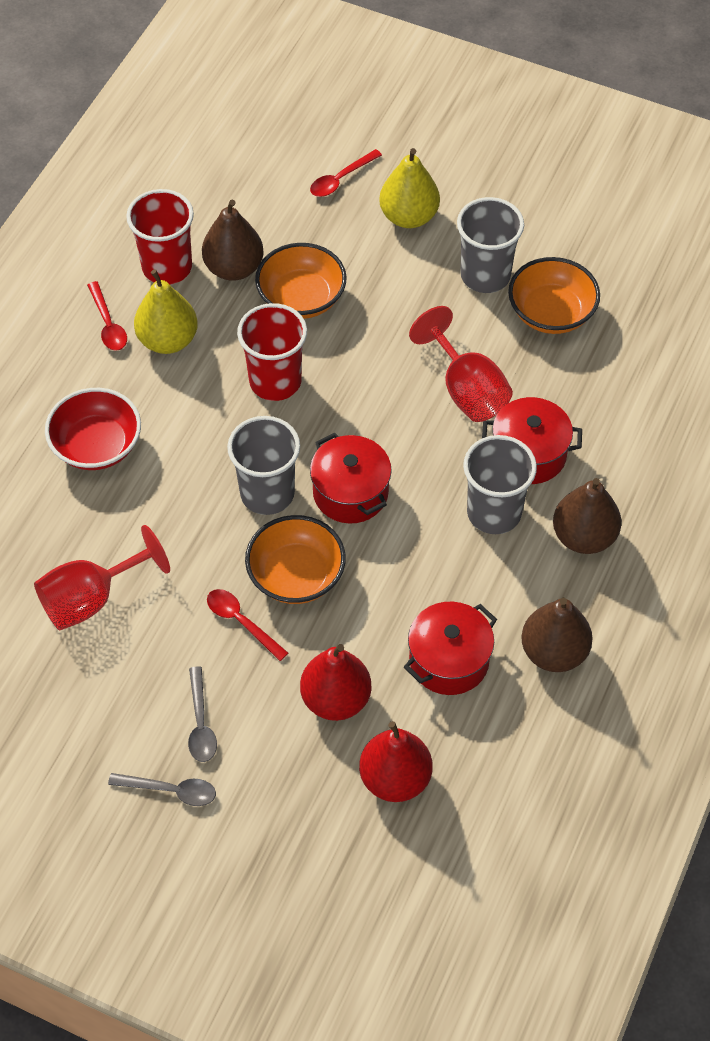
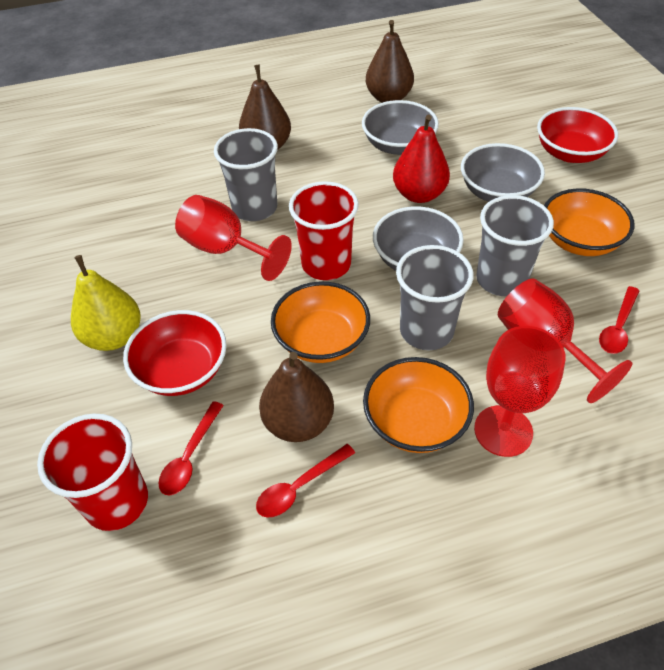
grey bowl: 0 -> 3
grey spoon: 2 -> 0
red bowl: 1 -> 2
red goblet: 2 -> 3
red pear: 2 -> 1
red pot: 3 -> 0
yellow pear: 2 -> 1

